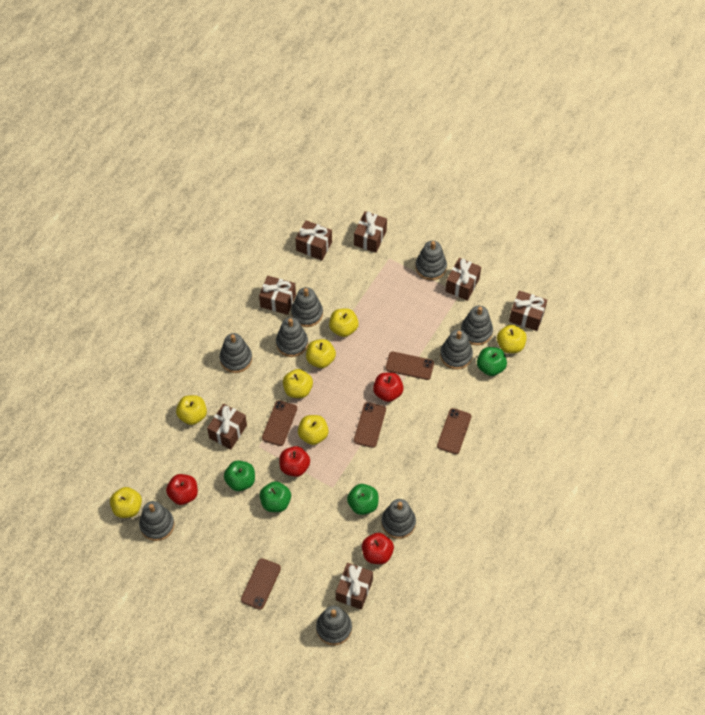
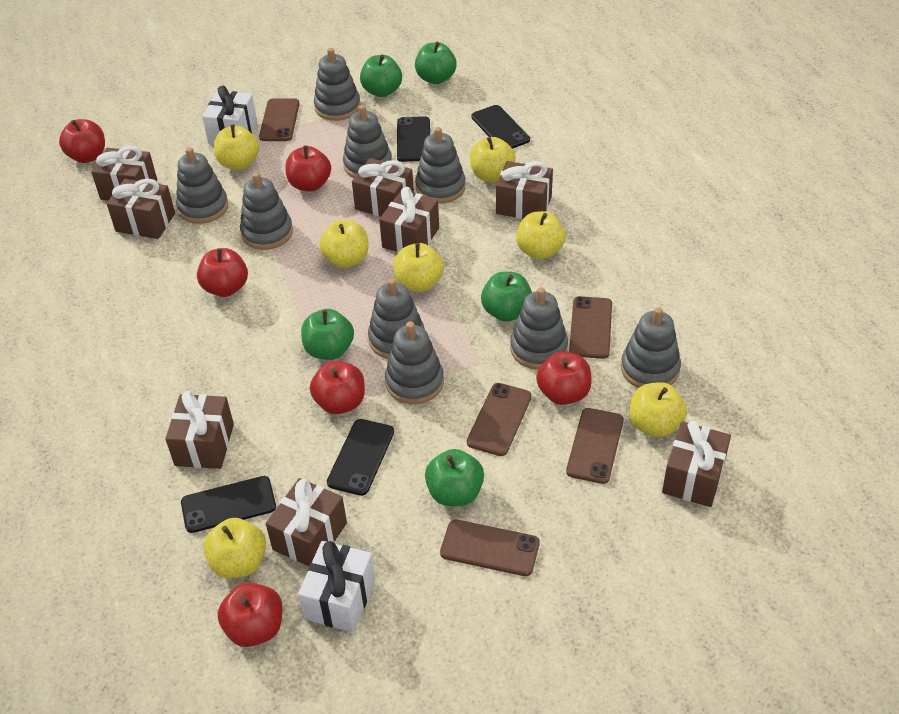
black phone: 0 -> 4
brown gift: 7 -> 8
green apple: 4 -> 5
red apple: 4 -> 6
white gift: 0 -> 2

